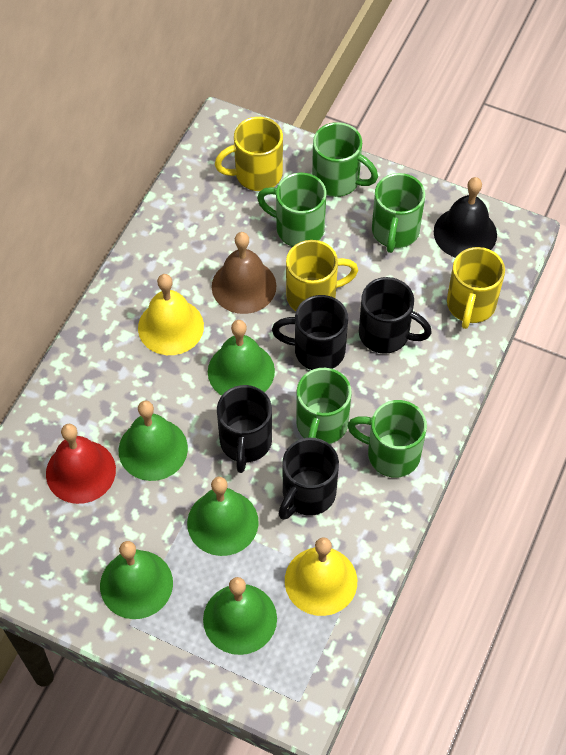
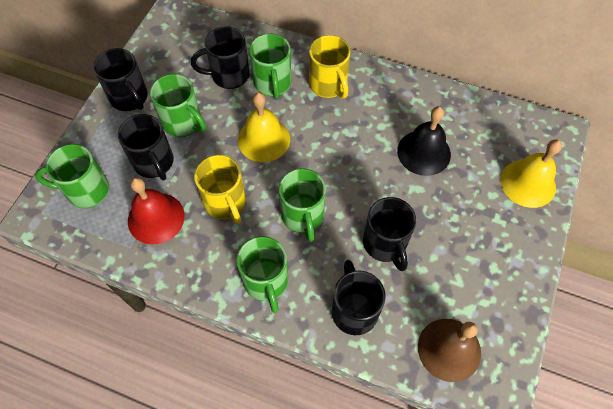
black mug: 4 -> 5
green bell: 5 -> 0
yellow mug: 3 -> 2

